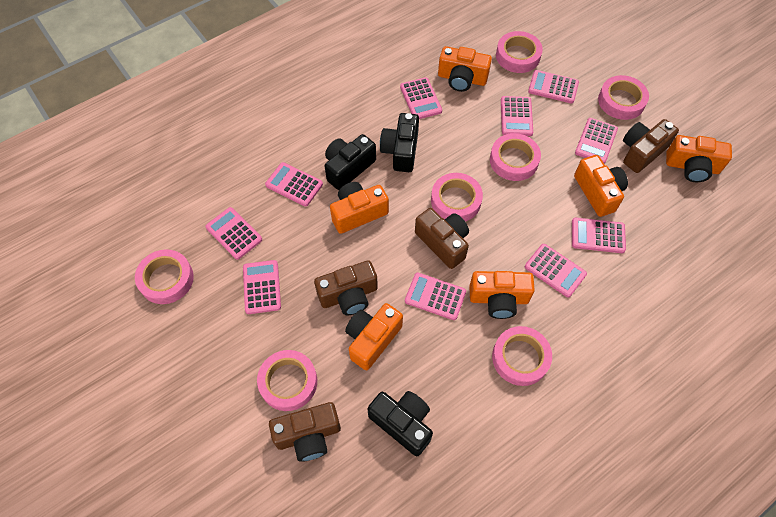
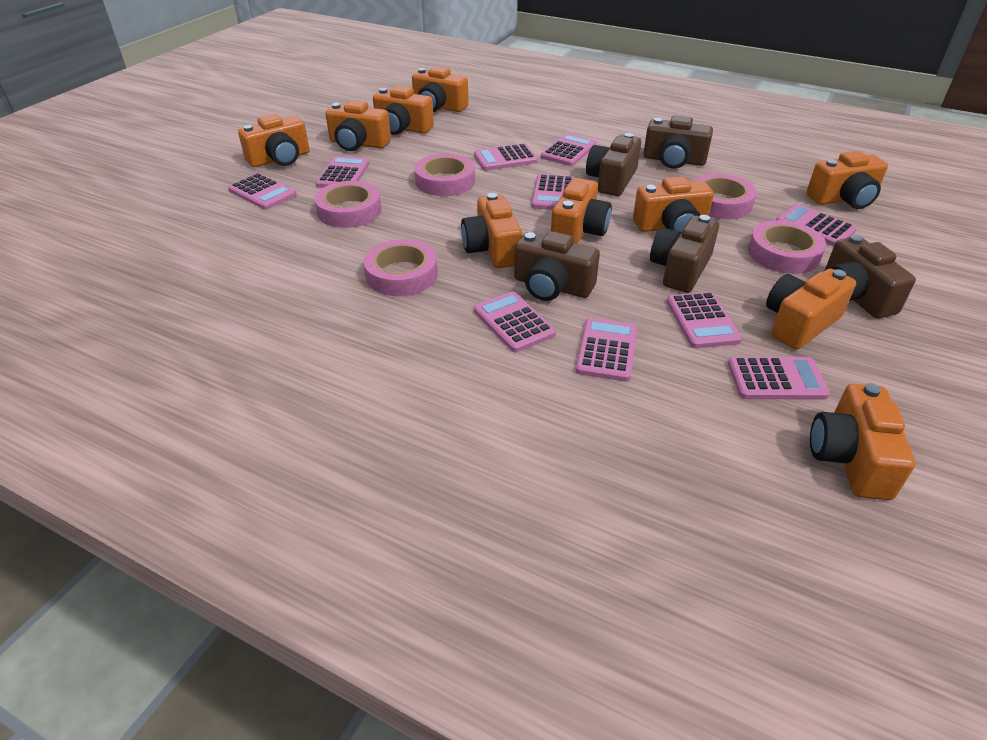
black camera: 3 -> 0
brown camera: 4 -> 5
orange camera: 6 -> 10
pink tape: 7 -> 5

